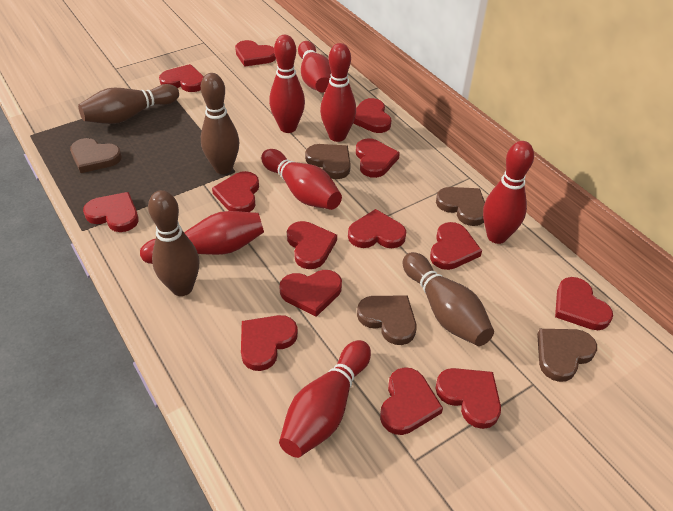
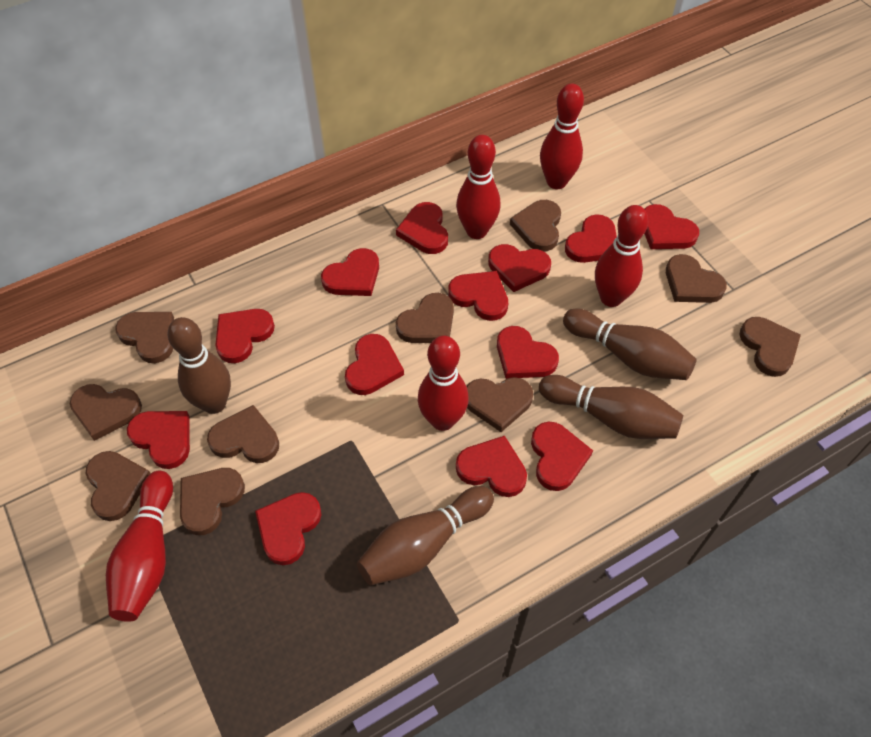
brown heart: 5 -> 10
red bowling pin: 7 -> 5
red heart: 14 -> 13

